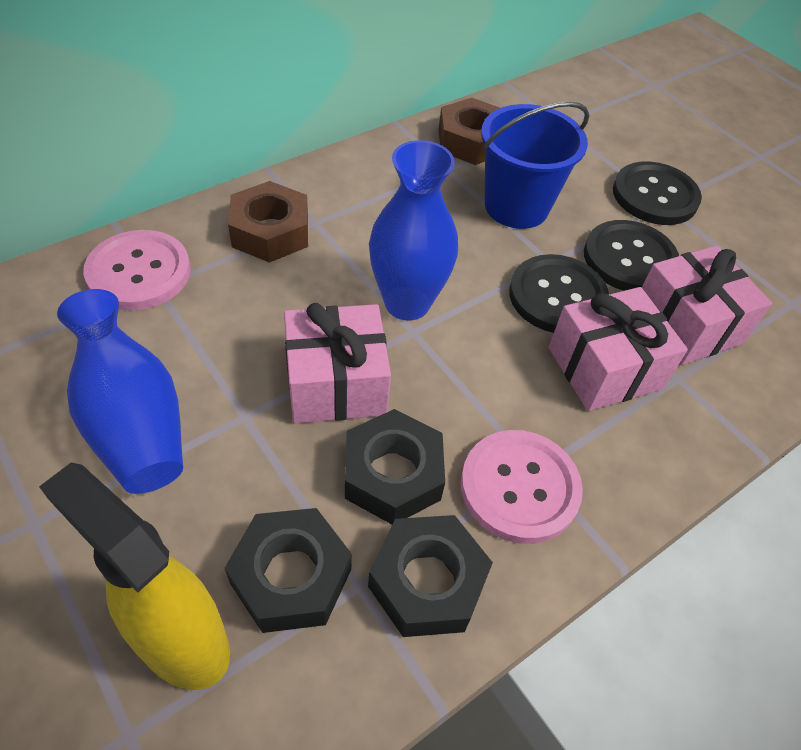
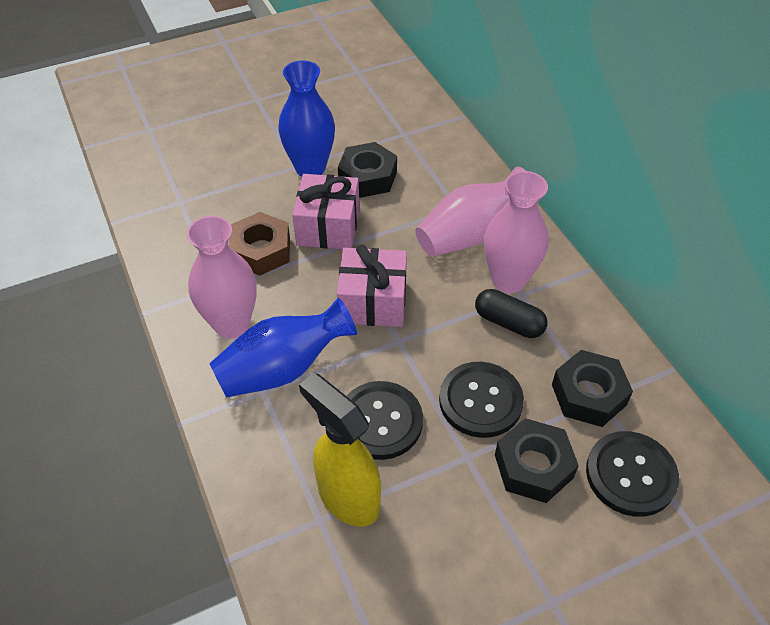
black capsule: 0 -> 1
blue bucket: 1 -> 0
brown nut: 2 -> 1
pink button: 2 -> 0
pink gift: 3 -> 2
pink vase: 0 -> 3

